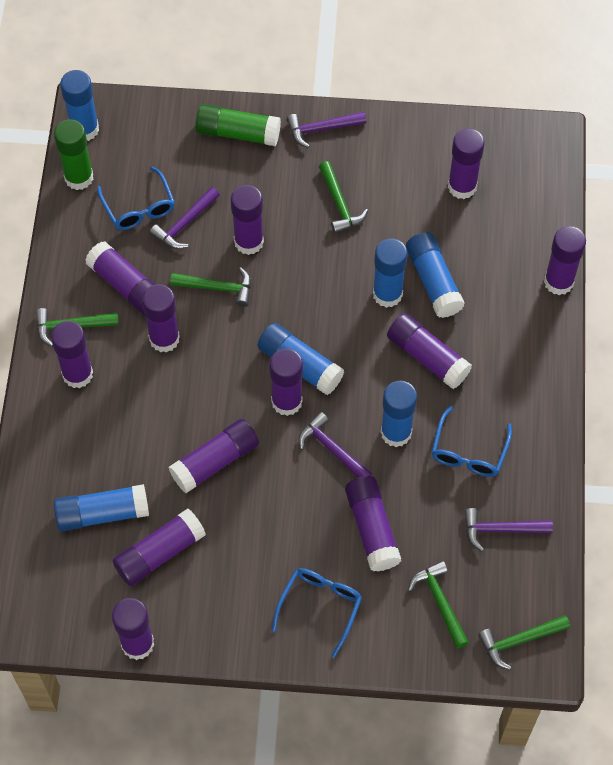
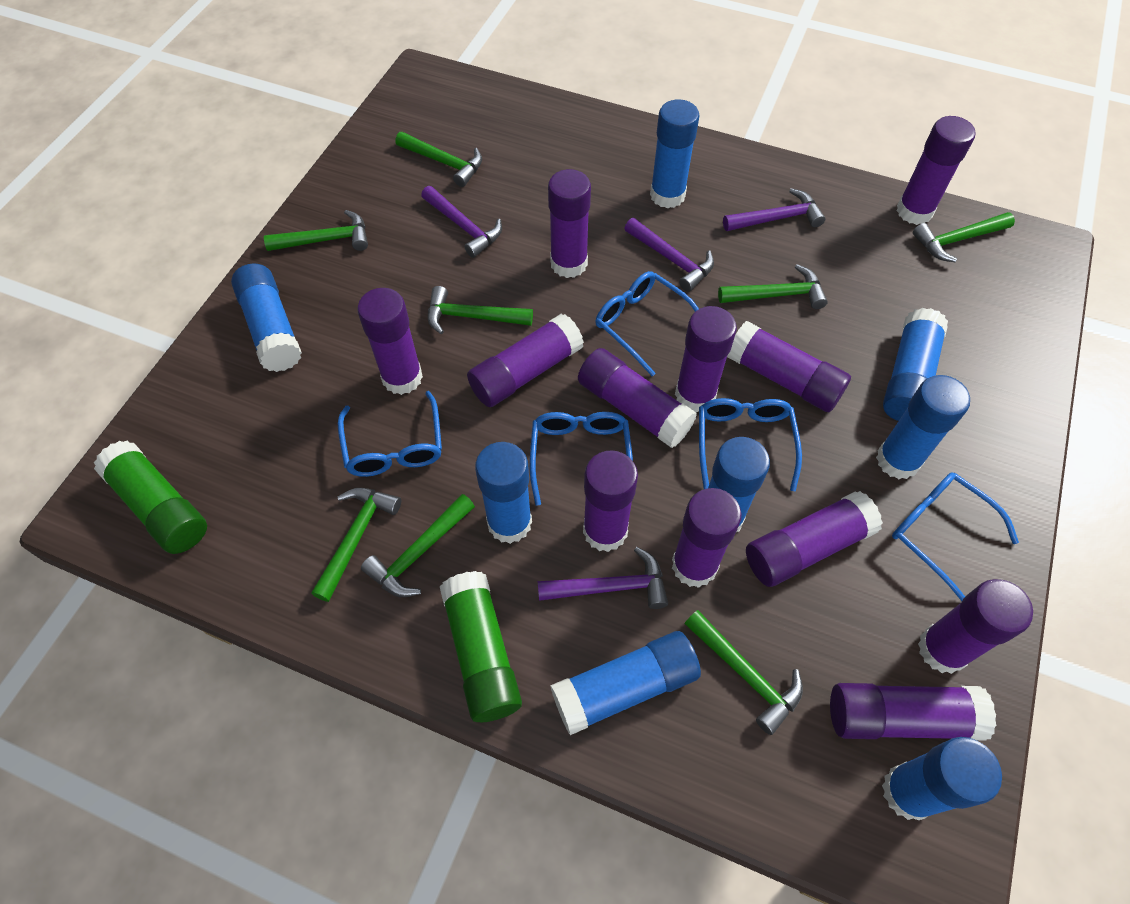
blue glasses: 3 -> 5
blue glue stick: 6 -> 8
green hammer: 5 -> 8

